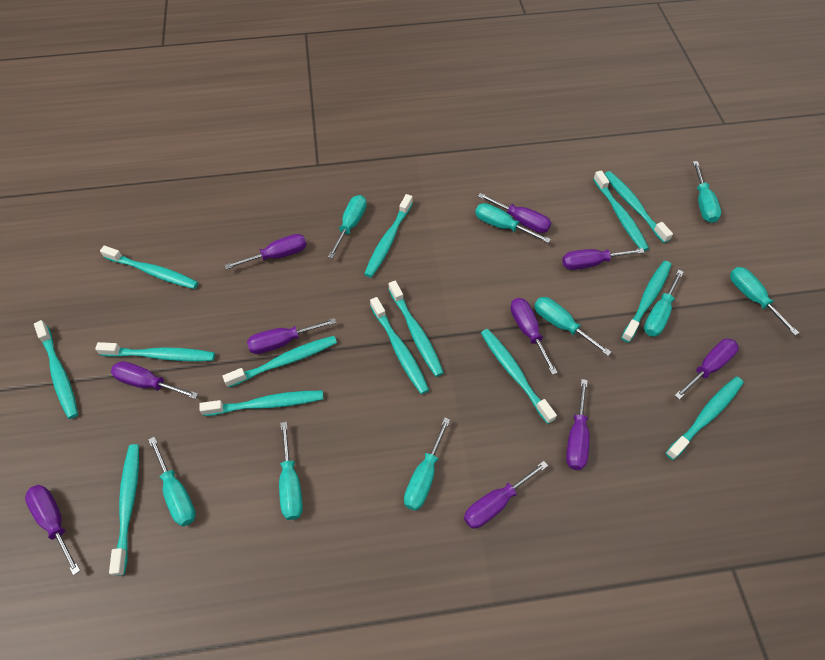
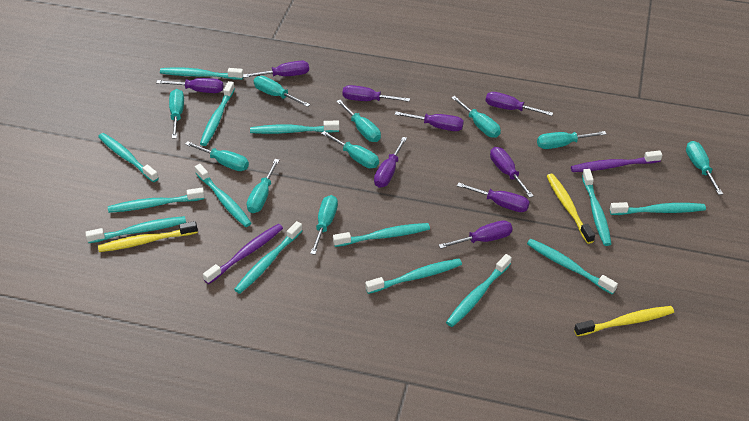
purple screwdriver: 10 -> 9
purple toothbrush: 0 -> 2
turquoise screwdriver: 9 -> 10
yellow toothbrush: 0 -> 3

